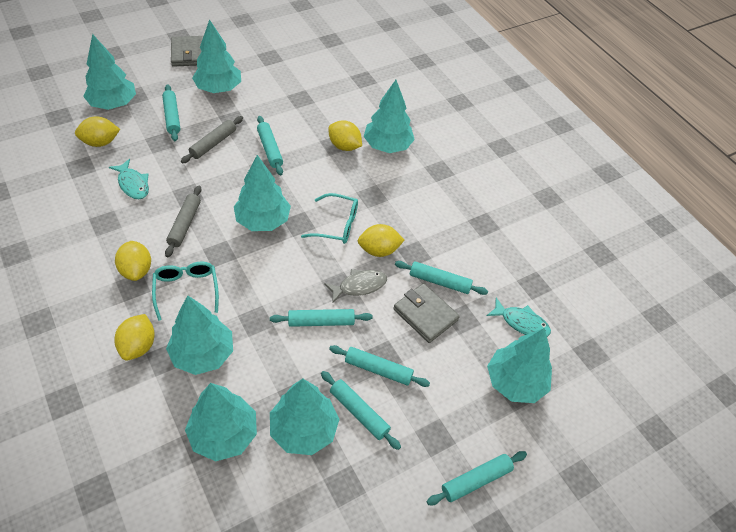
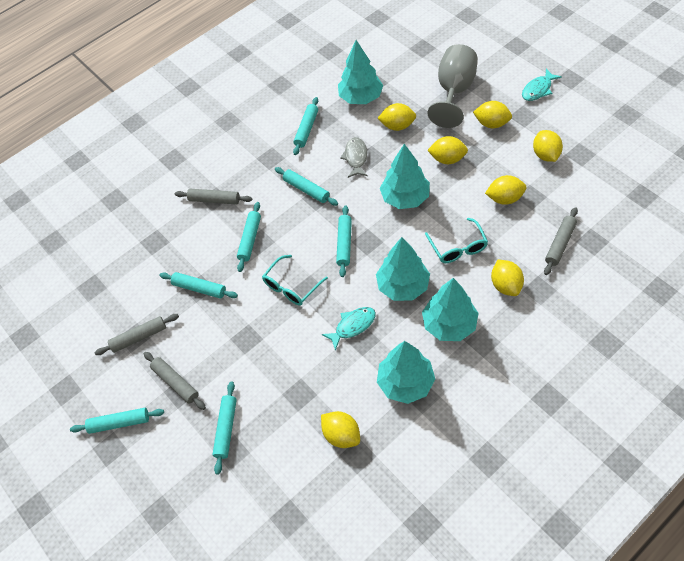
grey goblet: 0 -> 1
grey rolling pin: 2 -> 4
grey wallet: 2 -> 0
turquoise tree: 8 -> 5
yellow lemon: 5 -> 7

